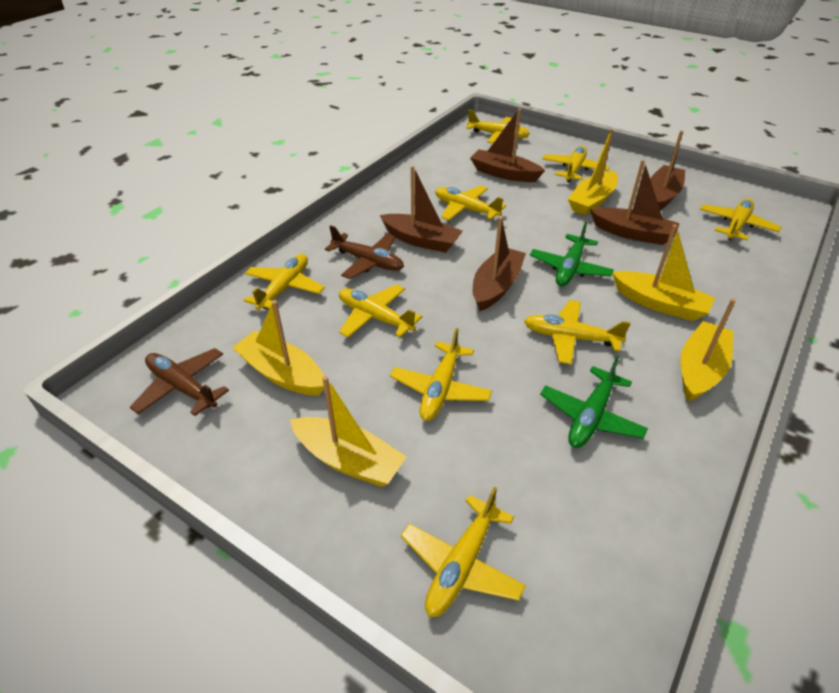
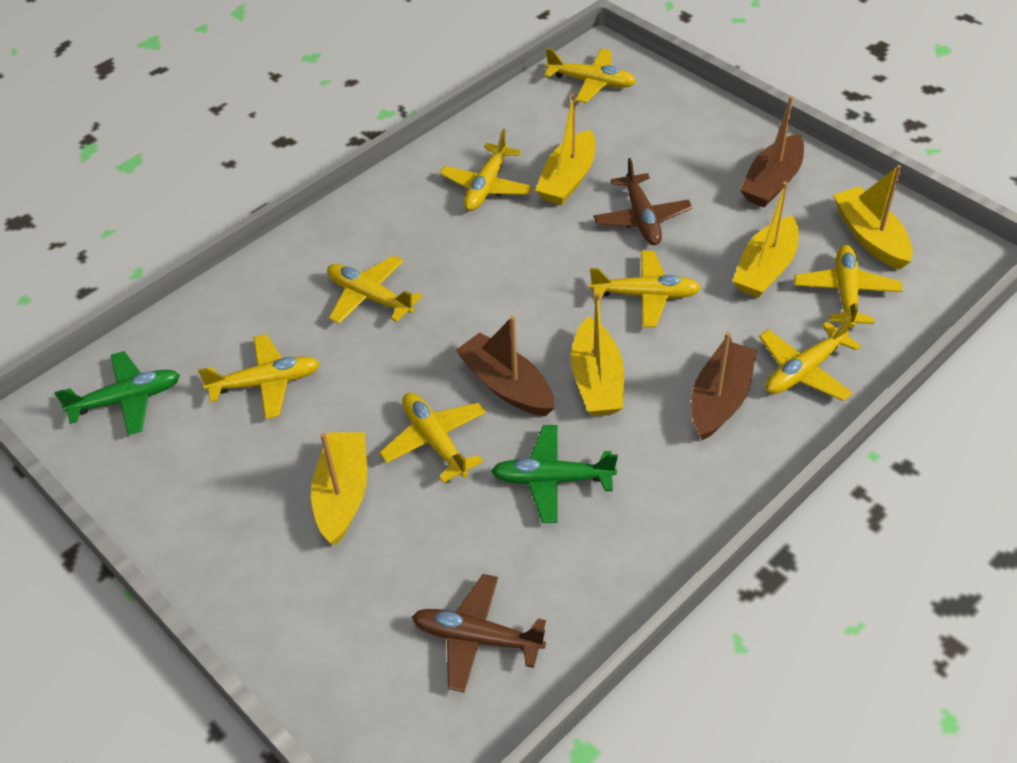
brown boat: 5 -> 3
yellow plane: 9 -> 8

